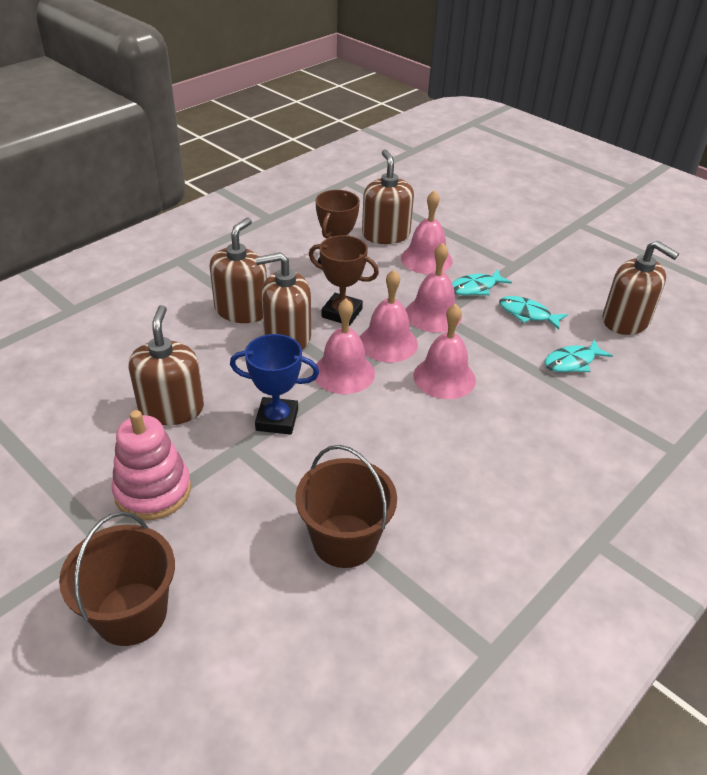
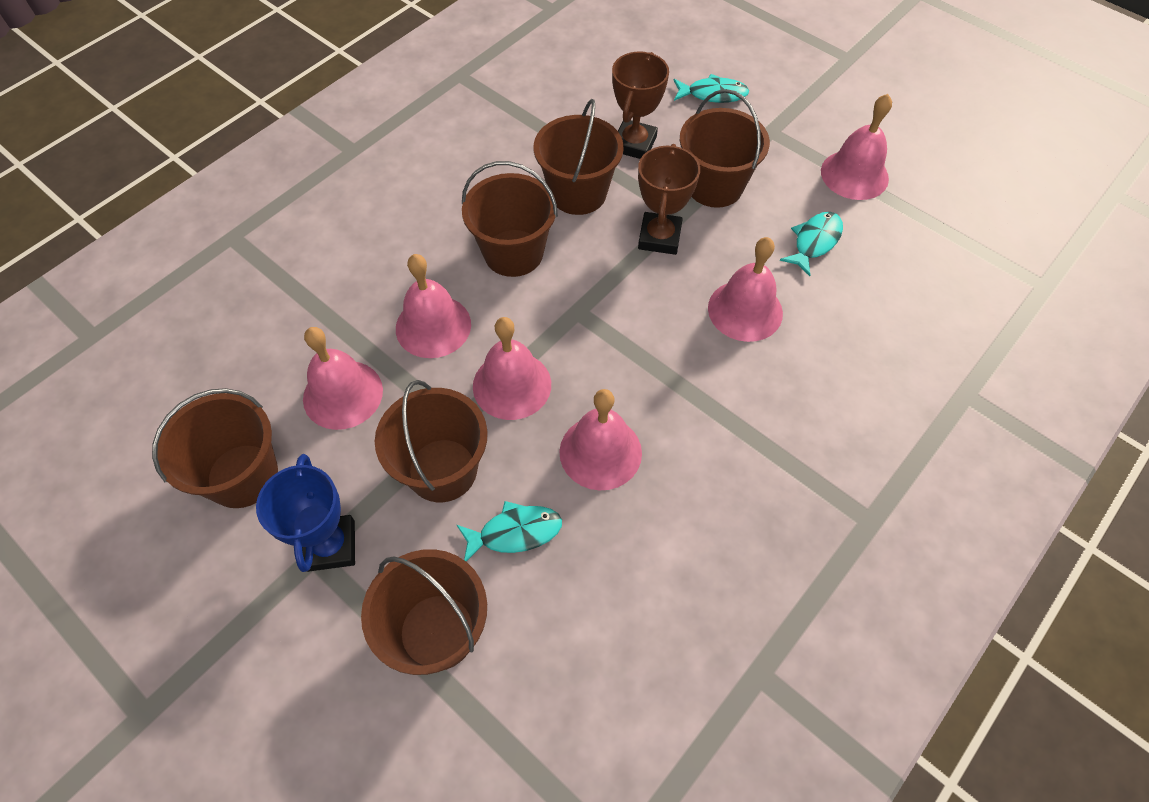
brown bucket: 2 -> 6
brown soap dispenser: 5 -> 0
pink bell: 5 -> 6
pink stacking toy: 1 -> 0

